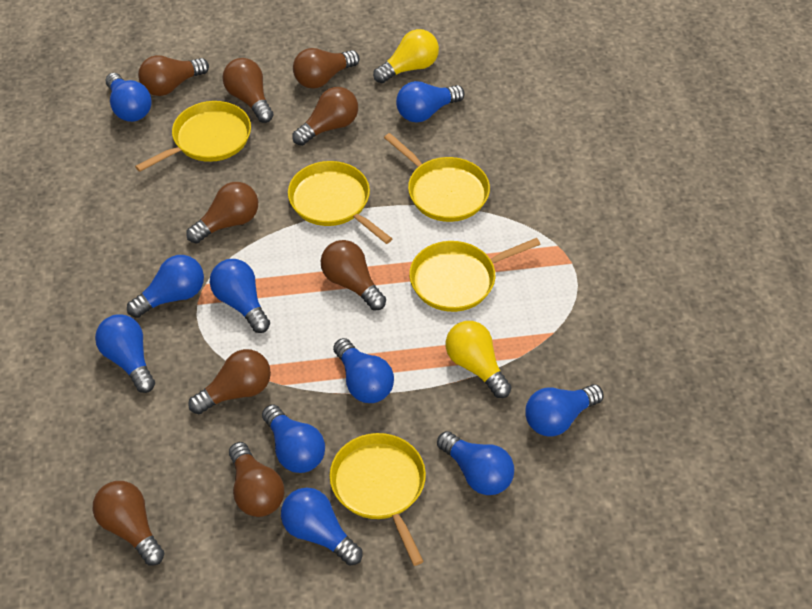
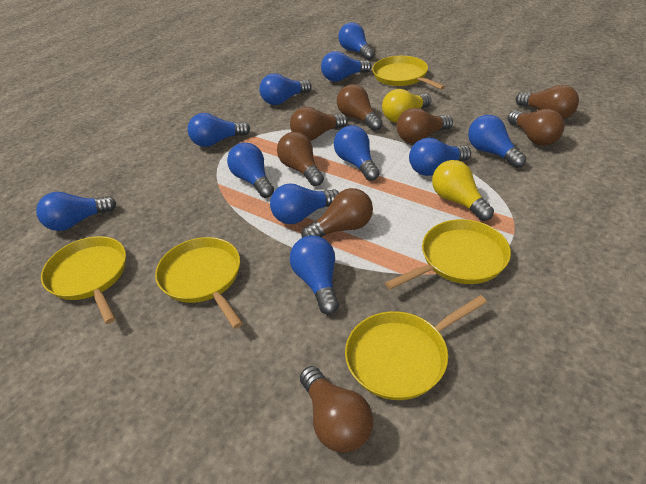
blue light bulb: 10 -> 11
brown light bulb: 9 -> 8

